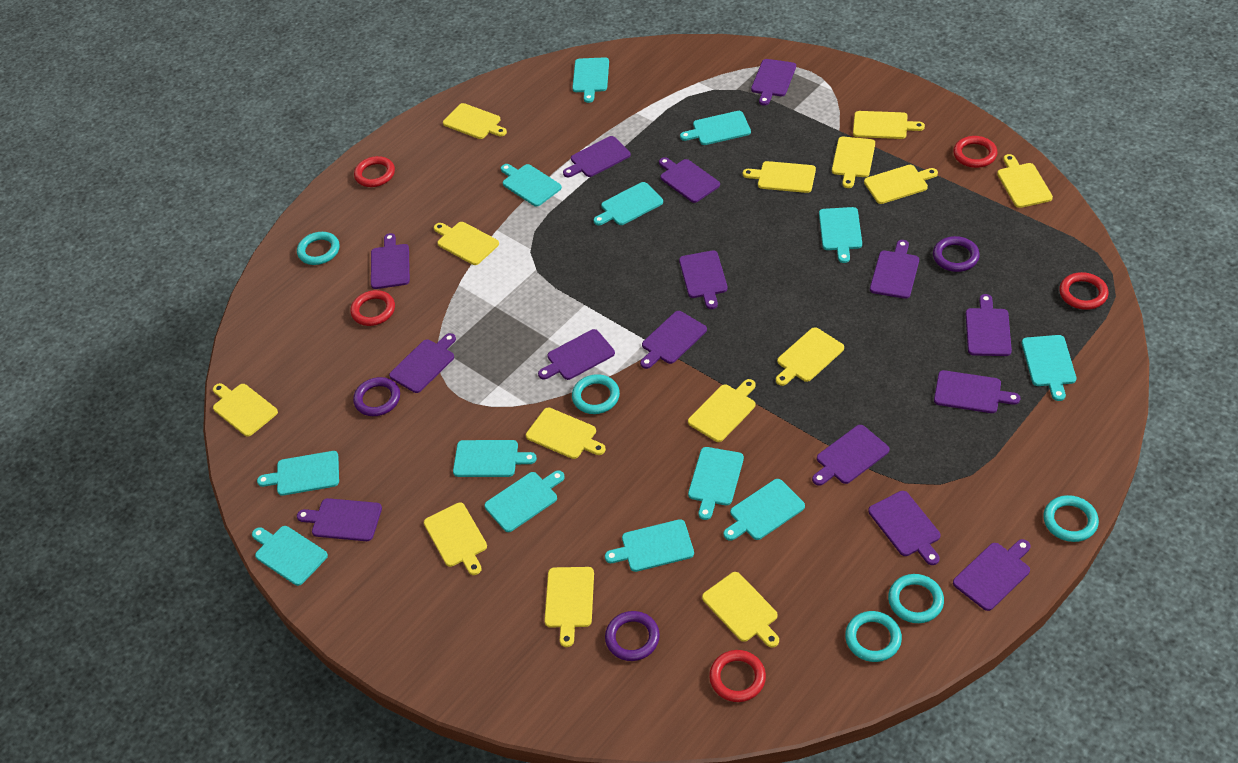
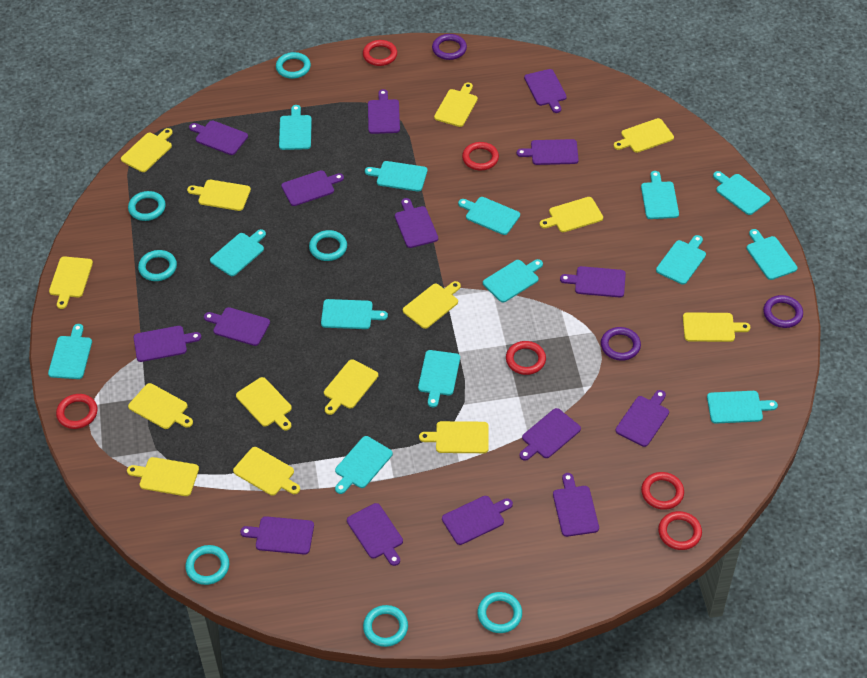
red ring: 5 -> 6
turquoise cutting board: 13 -> 14
turquoise ring: 5 -> 7

